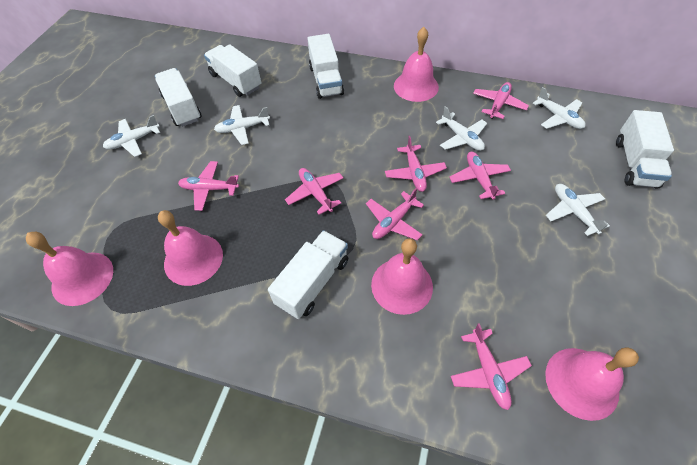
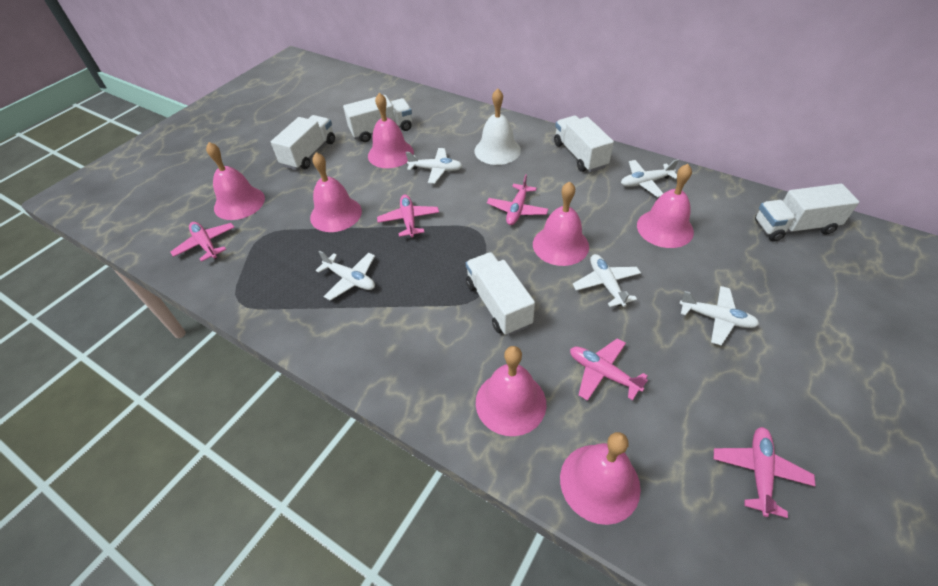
pink bell: 5 -> 7
pink plane: 7 -> 5
white bell: 0 -> 1

